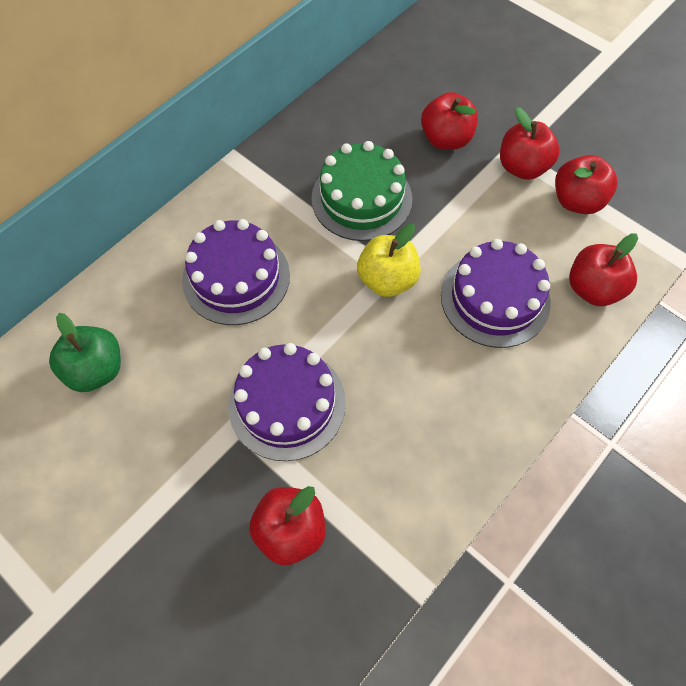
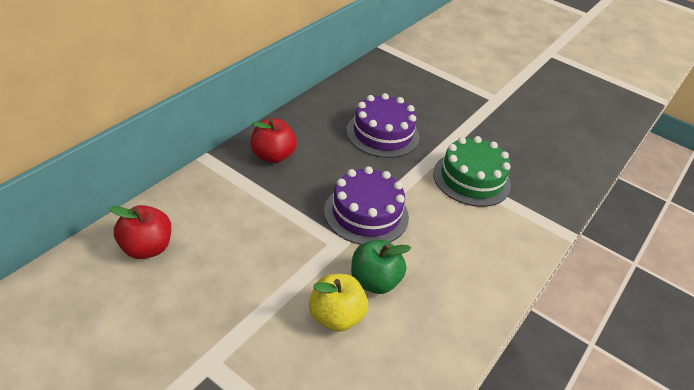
purple cake: 3 -> 2
red apple: 5 -> 2

